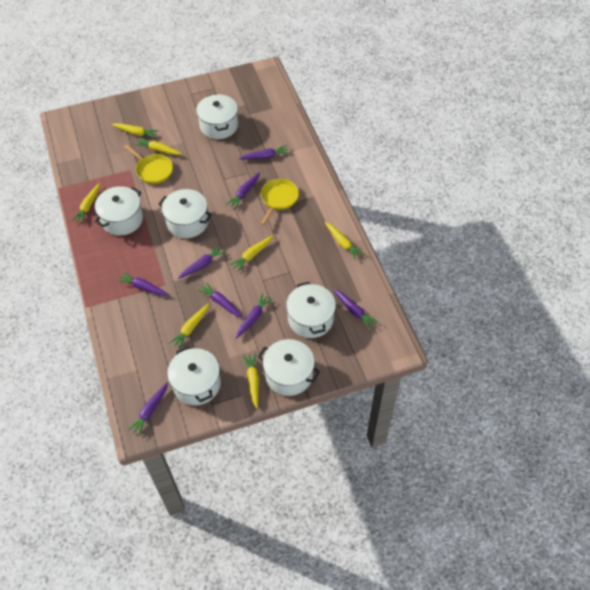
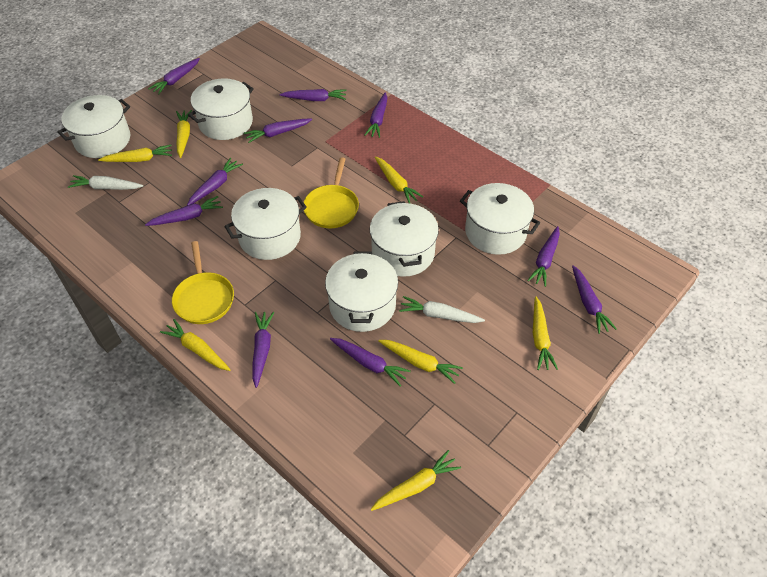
purple carrot: 8 -> 10
white carrot: 0 -> 2

